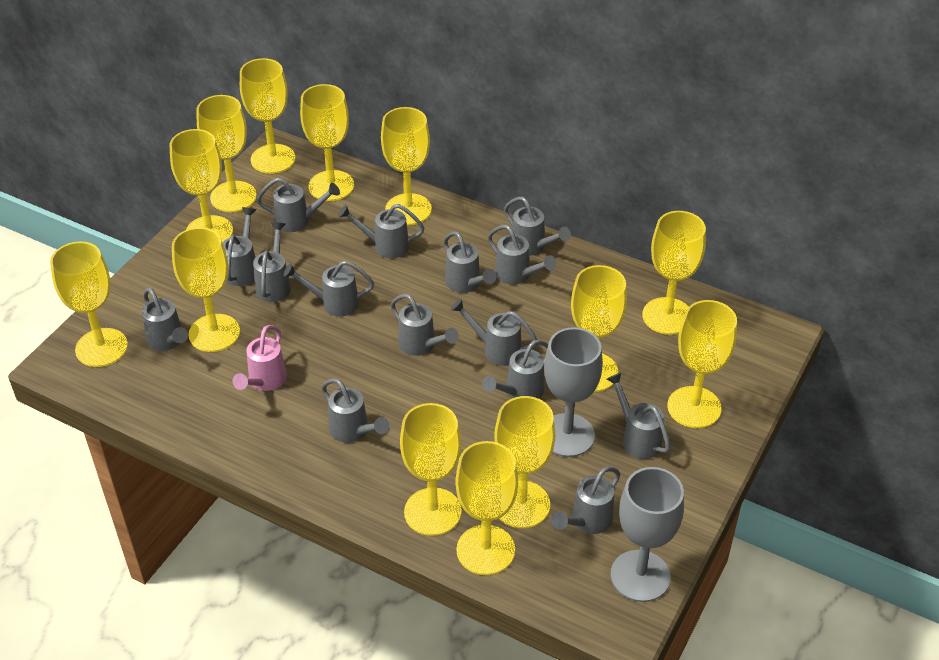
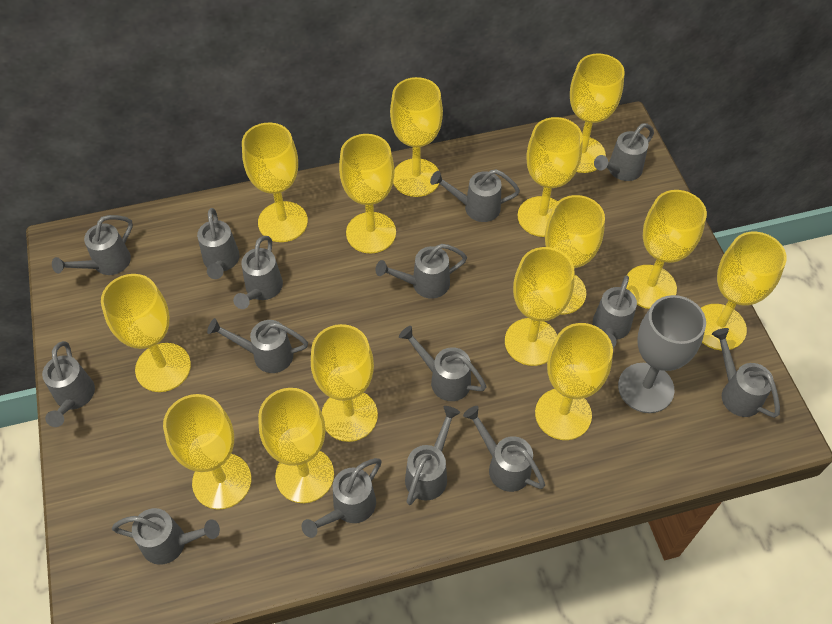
grey goblet: 2 -> 1
pink watering can: 1 -> 0
yellow goblet: 13 -> 14

